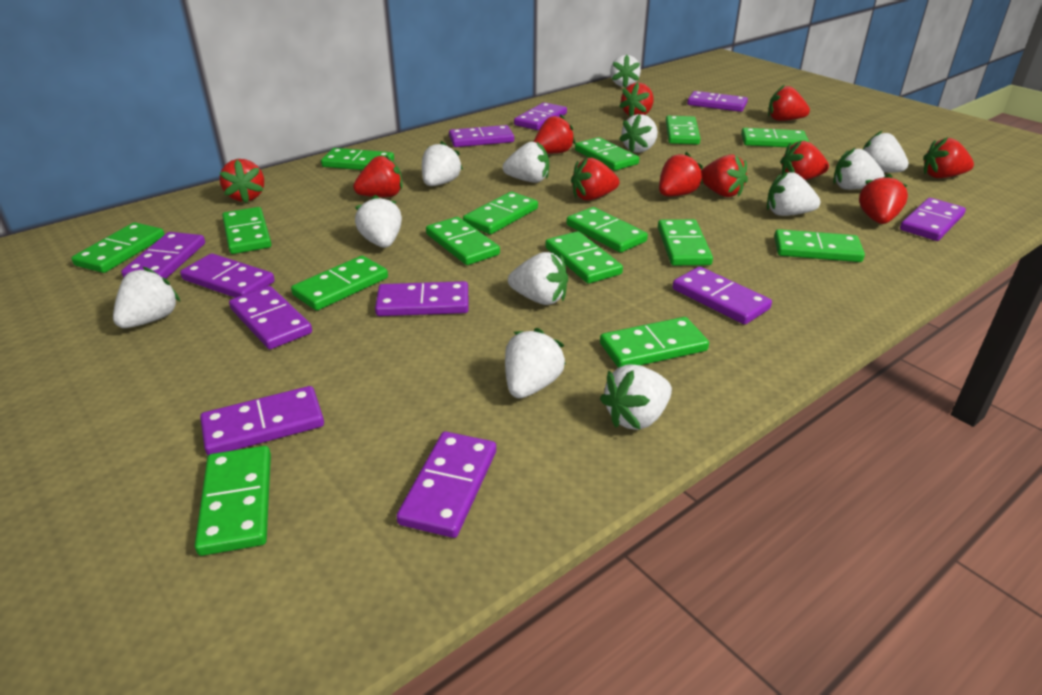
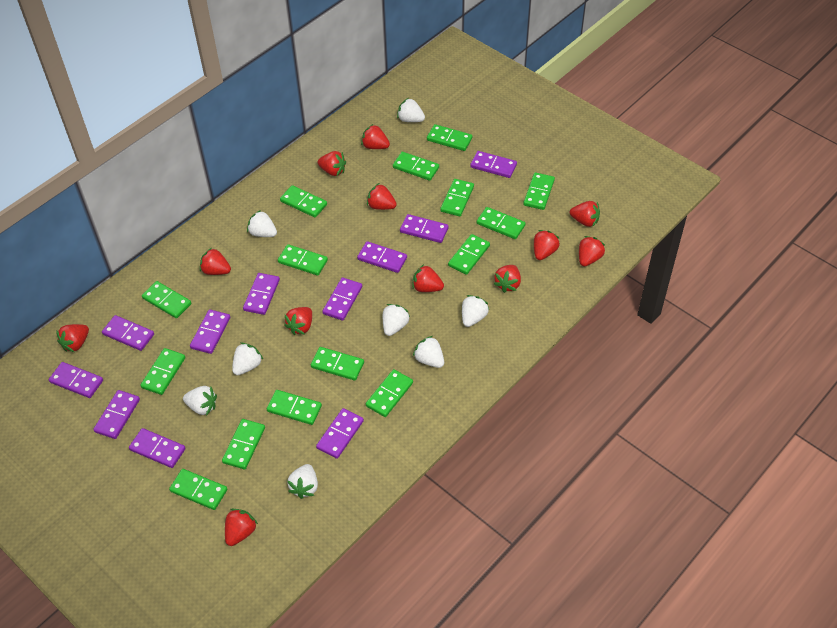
red strawberry: 11 -> 12
white strawberry: 12 -> 8

